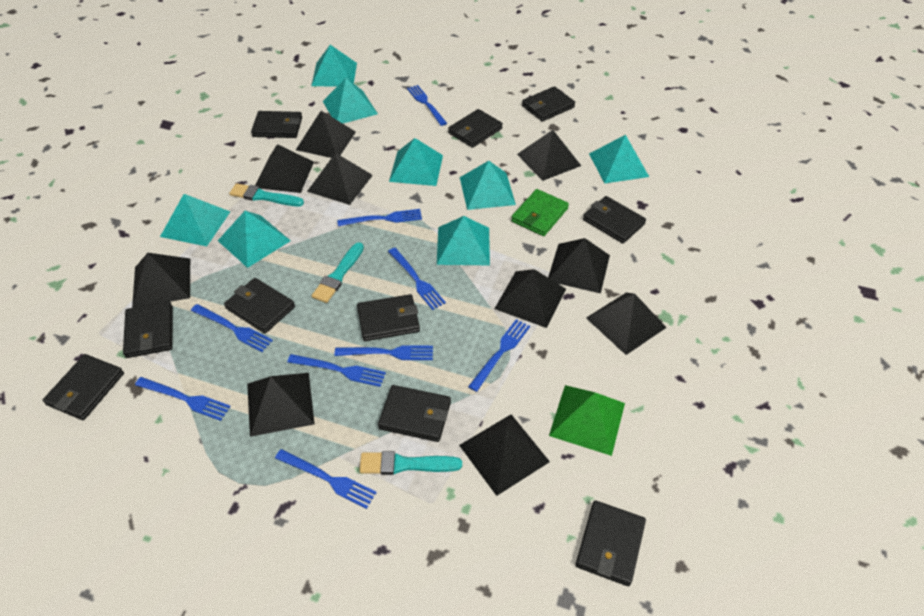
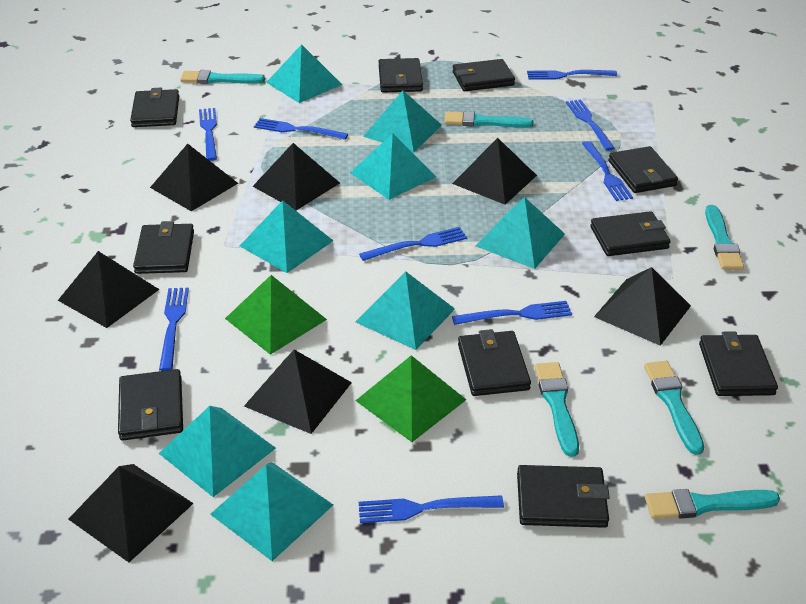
black pyramid: 10 -> 7
green pyramid: 1 -> 2
green wallet: 1 -> 0
turquoise brush: 3 -> 6

